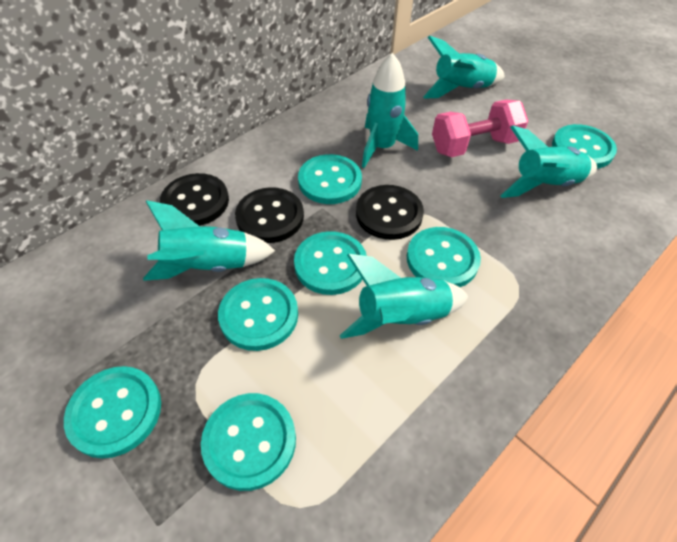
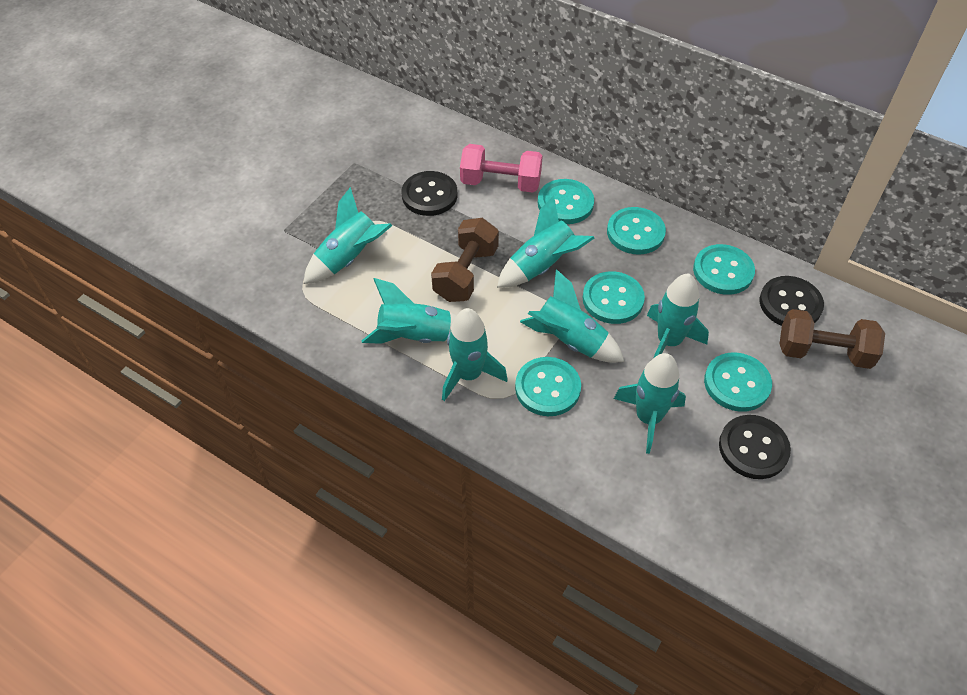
brown dumbbell: 0 -> 2
turquoise button: 7 -> 6
turquoise rocket: 5 -> 7

